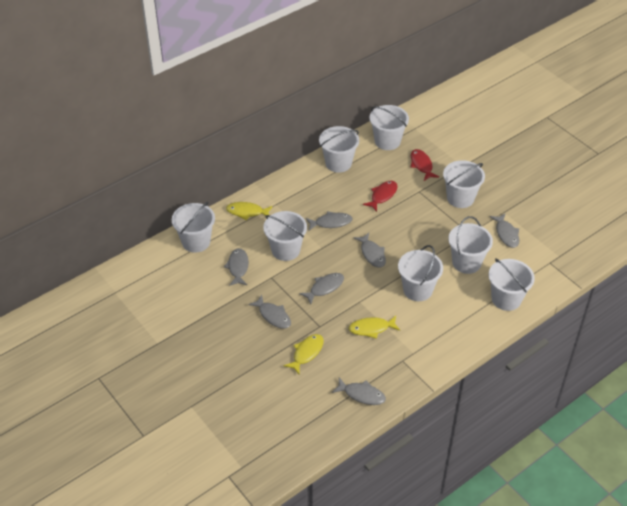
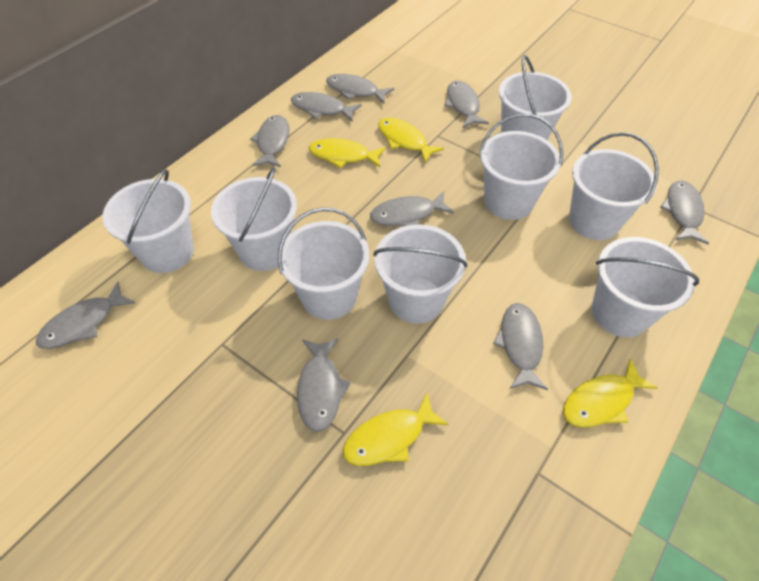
grey fish: 7 -> 9
red fish: 2 -> 0
yellow fish: 3 -> 4

